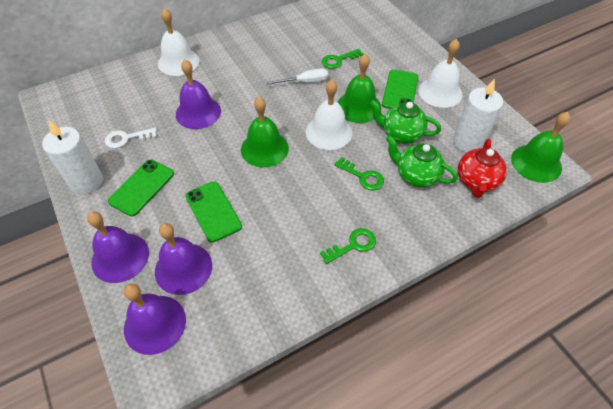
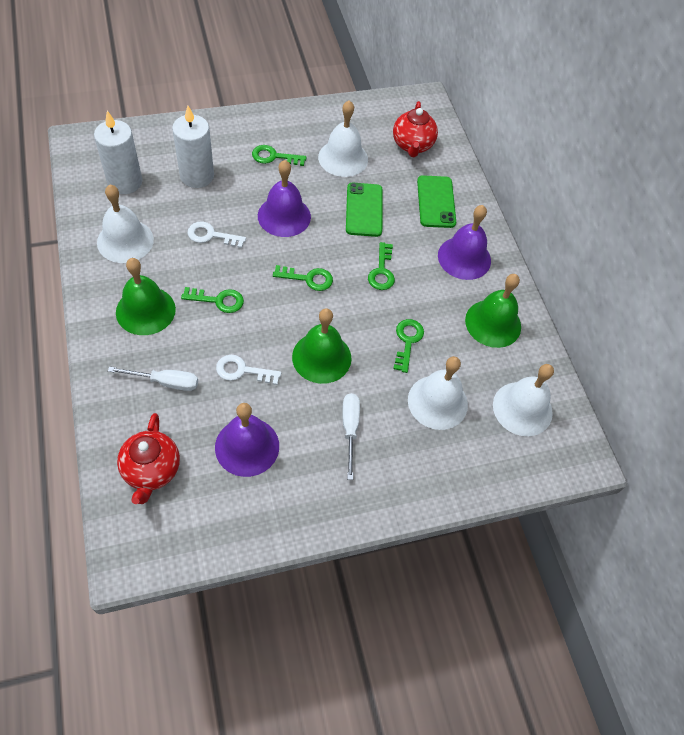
green key: 3 -> 5
green phone: 3 -> 2
green teapot: 2 -> 0
purple bell: 4 -> 3
red teapot: 1 -> 2
white bell: 3 -> 4
white key: 1 -> 2
white screwdriver: 1 -> 2

